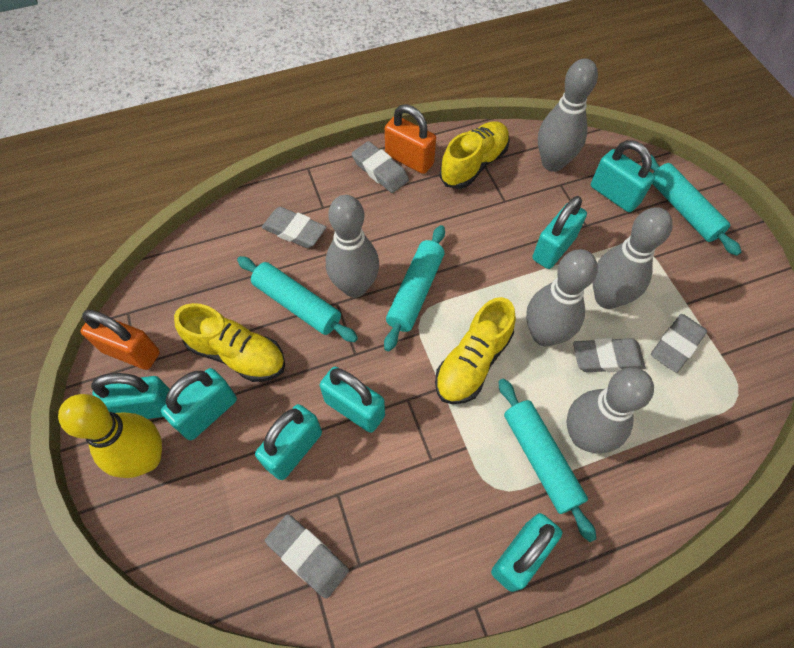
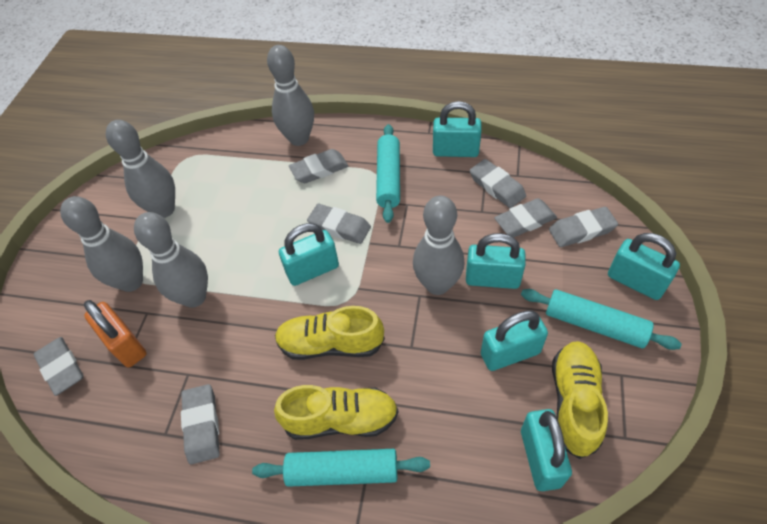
grey eraser: 5 -> 7
orange padlock: 2 -> 1
turquoise padlock: 7 -> 6
turquoise rolling pin: 4 -> 3
yellow bowling pin: 1 -> 0

